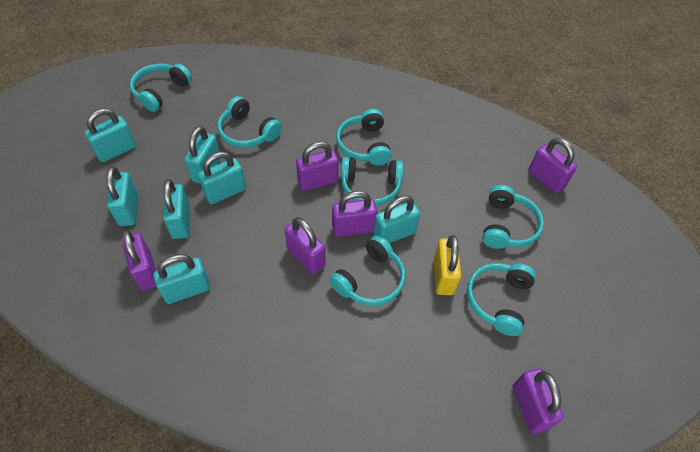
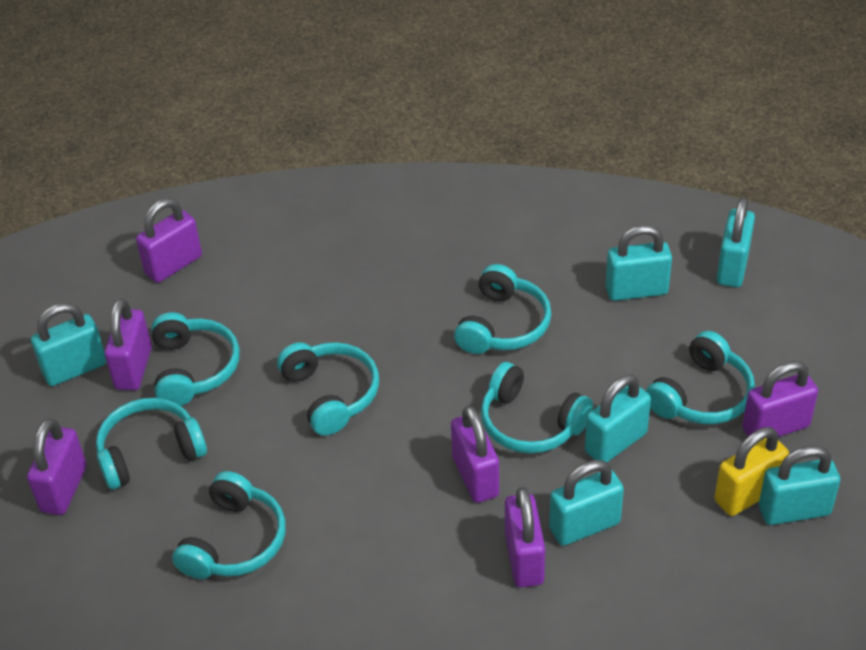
turquoise padlock: 7 -> 6

